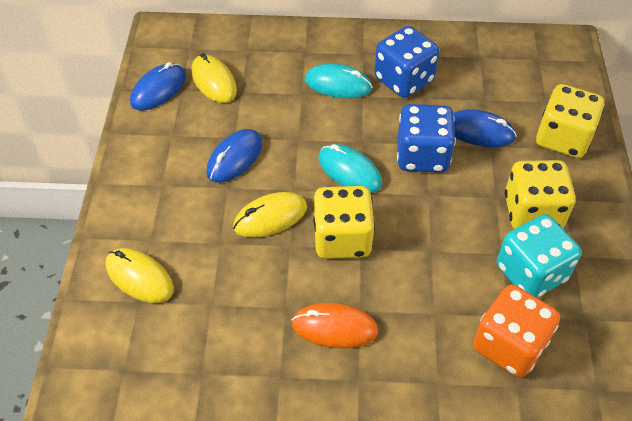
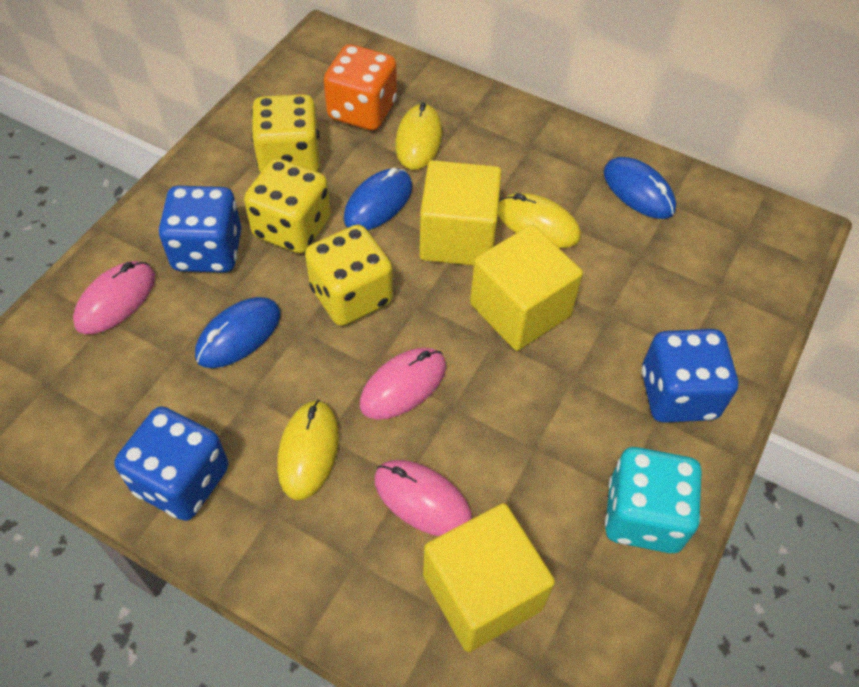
blue dice: 2 -> 3
orange mouse: 1 -> 0
pink mouse: 0 -> 3
turquoise mouse: 2 -> 0
yellow cube: 0 -> 3

